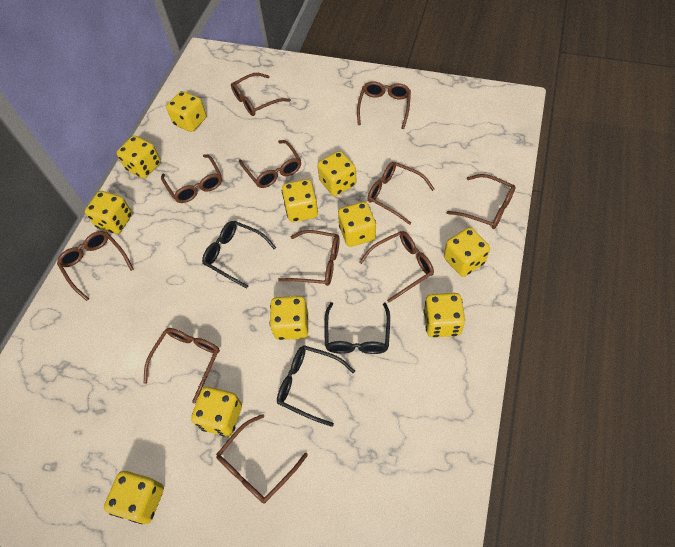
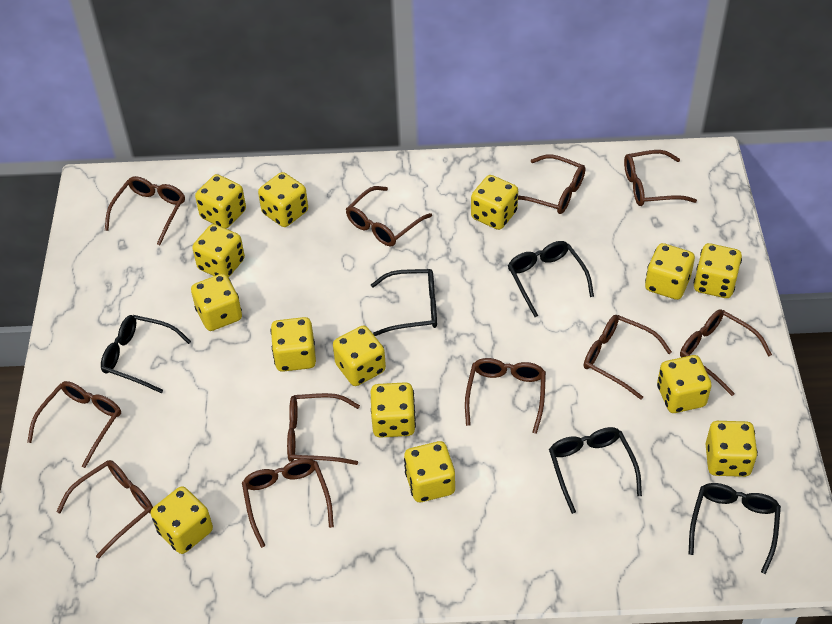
black glasses: 3 -> 5
yellow dice: 11 -> 14

